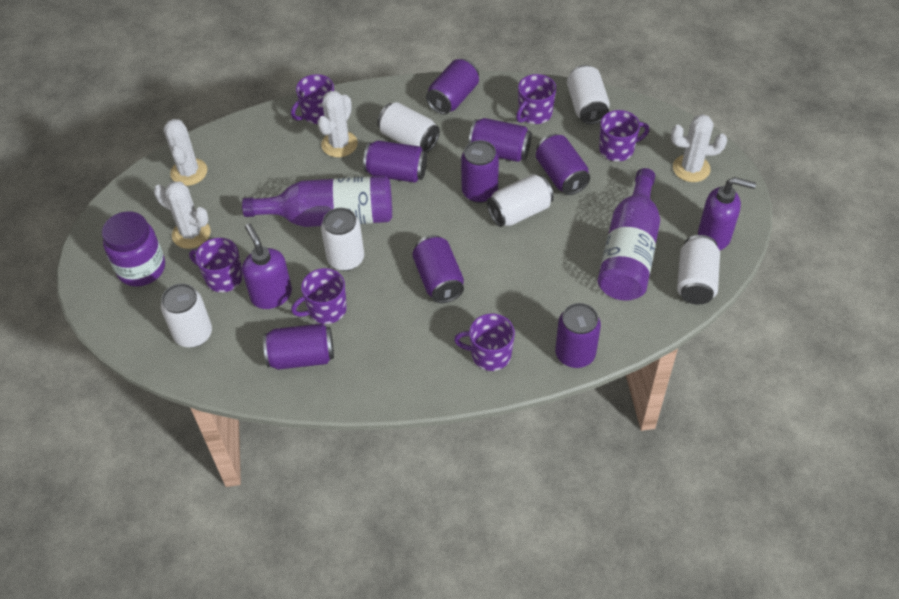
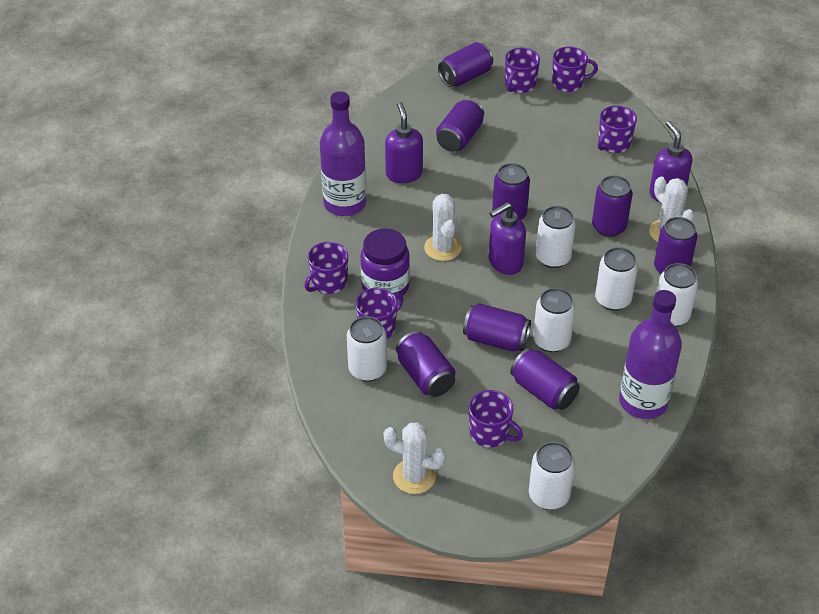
purple soap dispenser: 2 -> 3
white cactus: 4 -> 3

